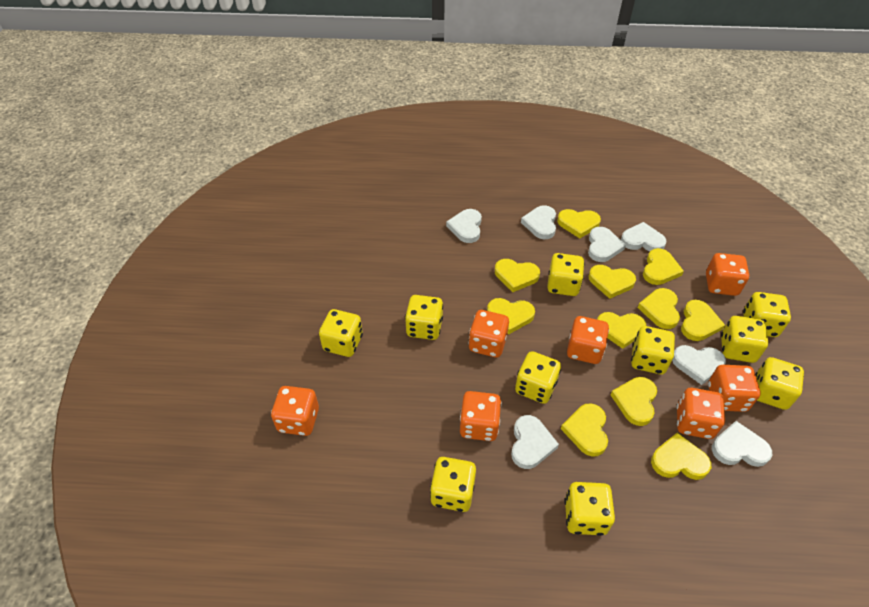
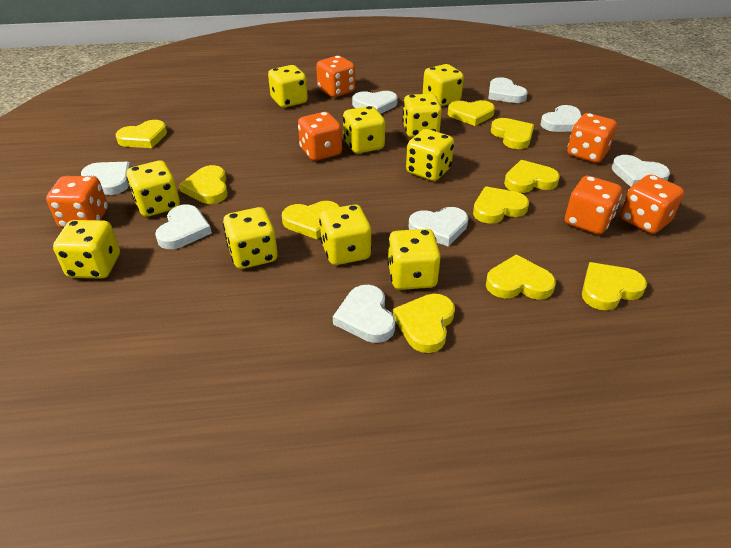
orange dice: 7 -> 6
white heart: 7 -> 8
yellow heart: 11 -> 10

